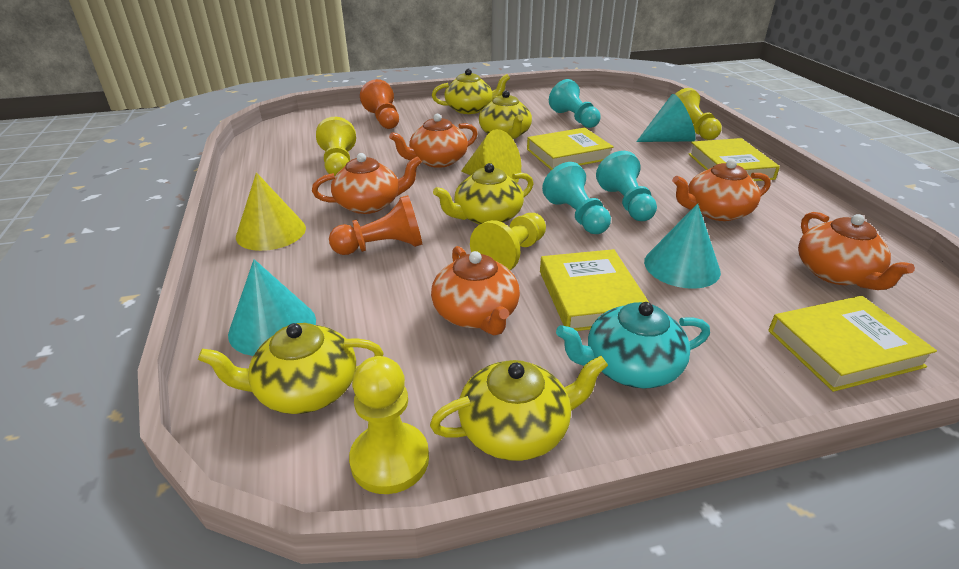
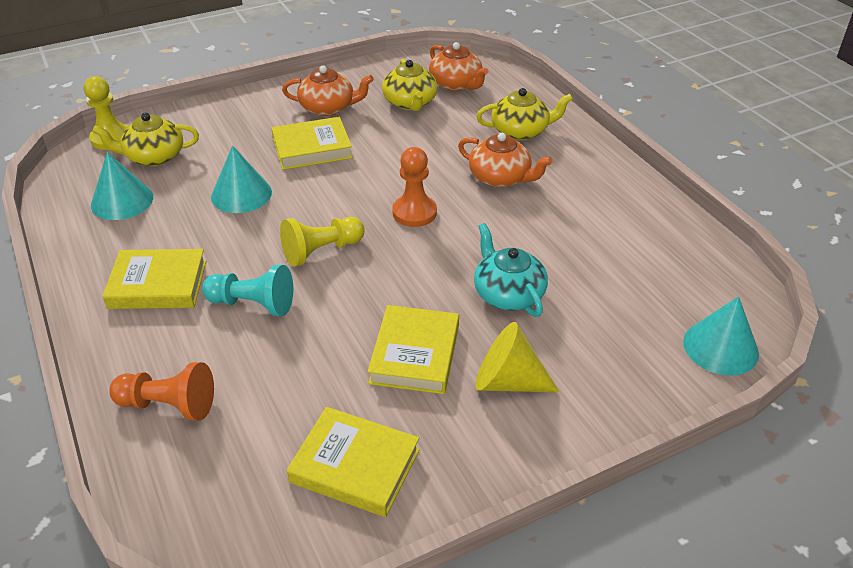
orange teapot: 5 -> 3
turquoise pawn: 3 -> 1
yellow cone: 2 -> 1
yellow pawn: 4 -> 2
yellow teapot: 5 -> 3

